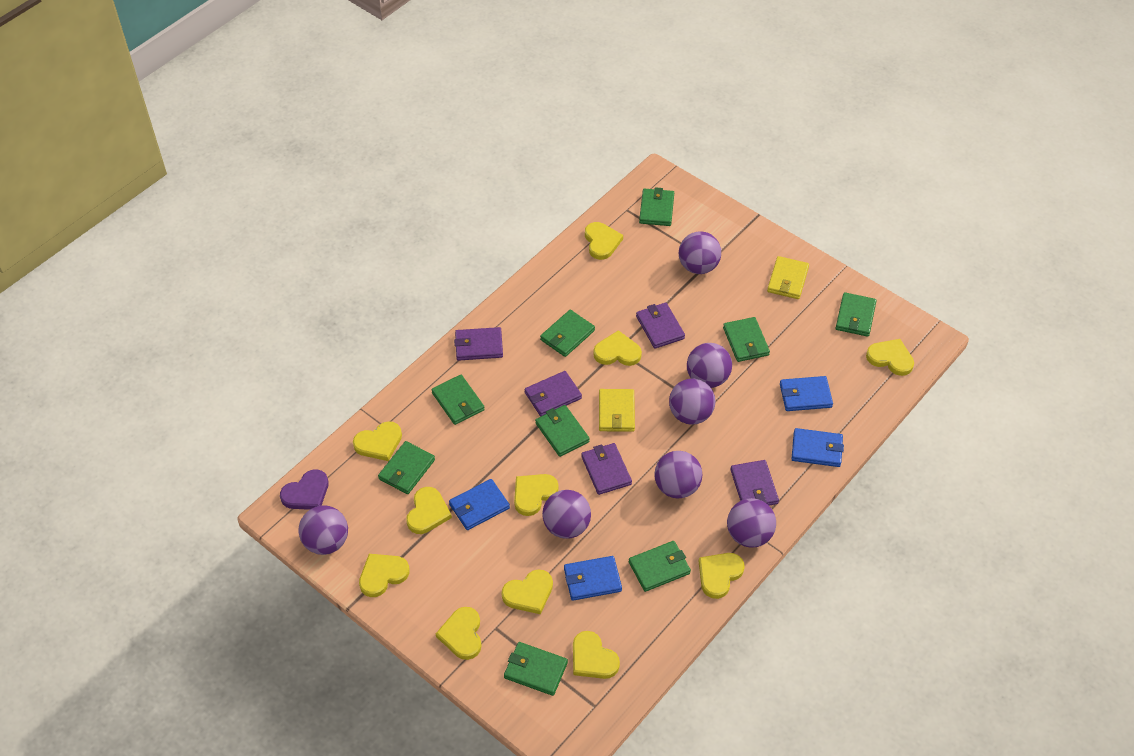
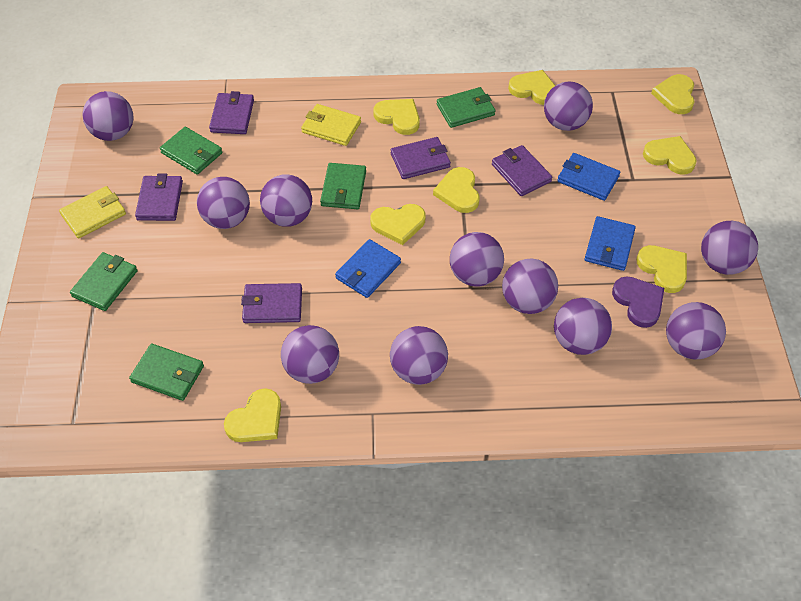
blue wallet: 4 -> 3
green wallet: 9 -> 5
purple ball: 7 -> 11
yellow heart: 11 -> 8

